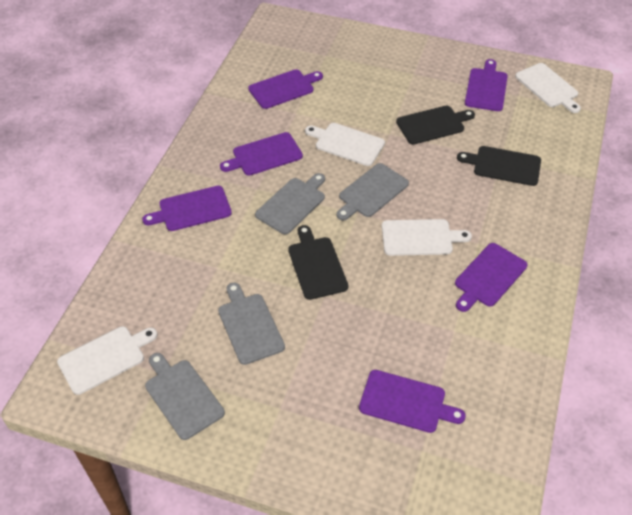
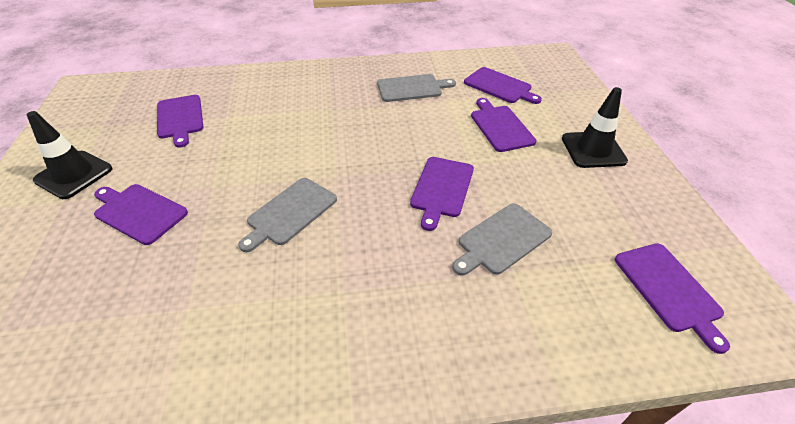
black cutting board: 3 -> 0
black traffic cone: 0 -> 2
grey cutting board: 4 -> 3
white cutting board: 4 -> 0

